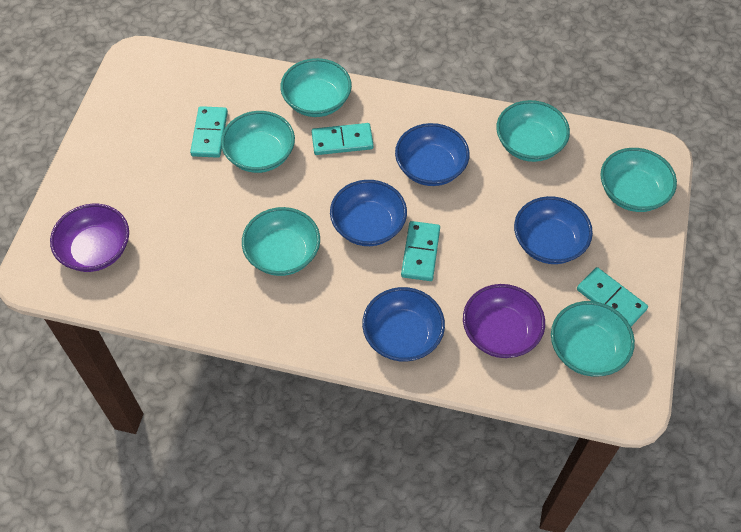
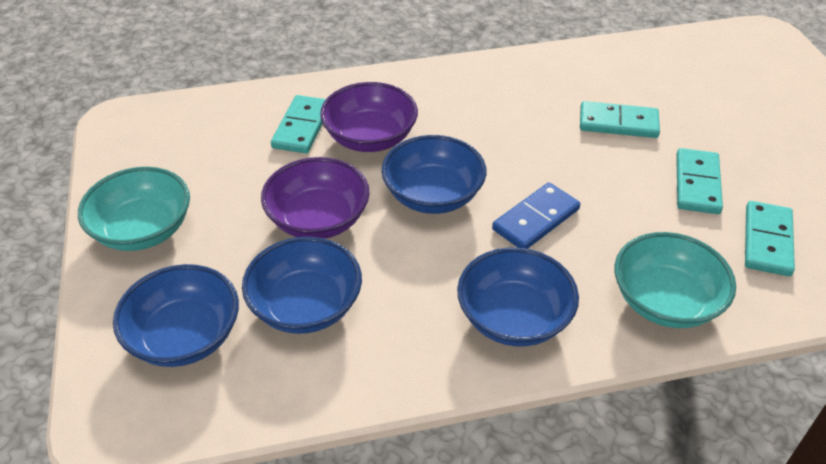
blue domino: 0 -> 1
turquoise bowl: 6 -> 2

